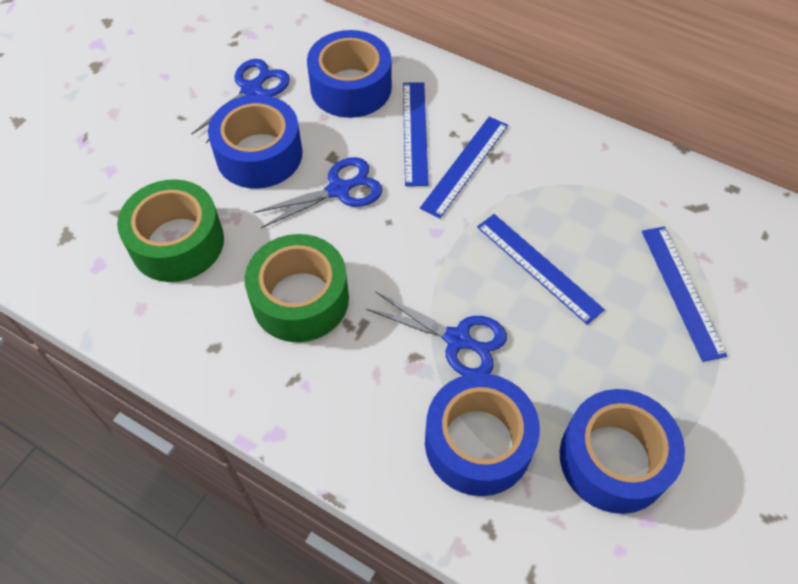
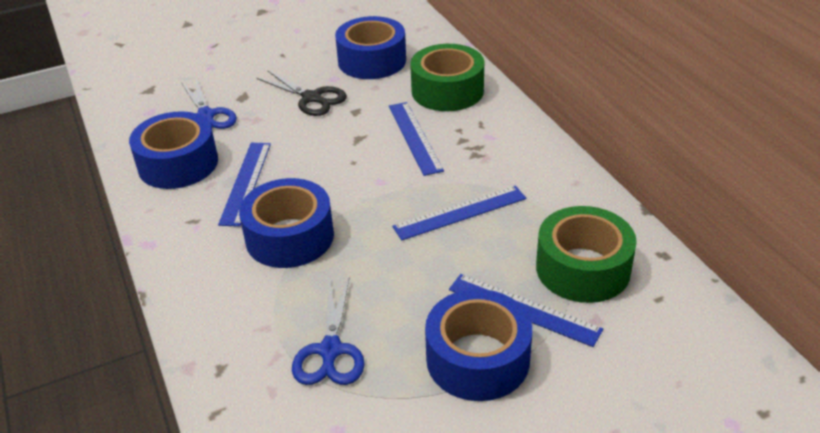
black scissors: 0 -> 1
blue scissors: 3 -> 2

